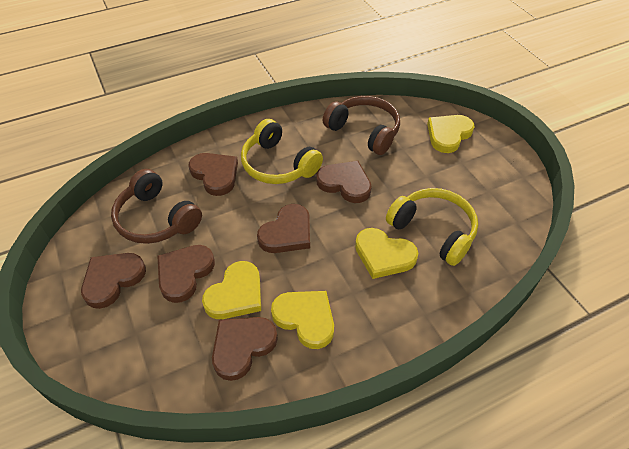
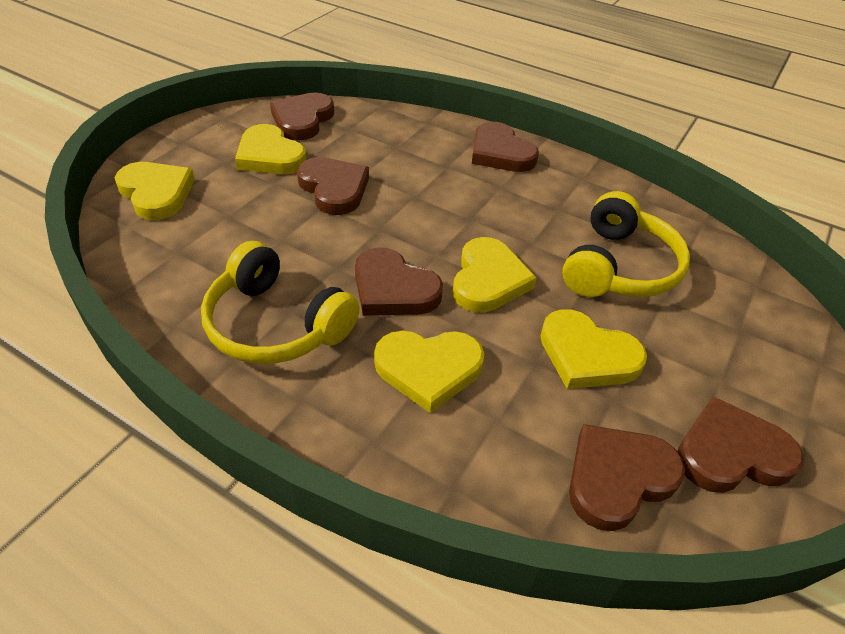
brown headphones: 2 -> 0
yellow heart: 4 -> 5

